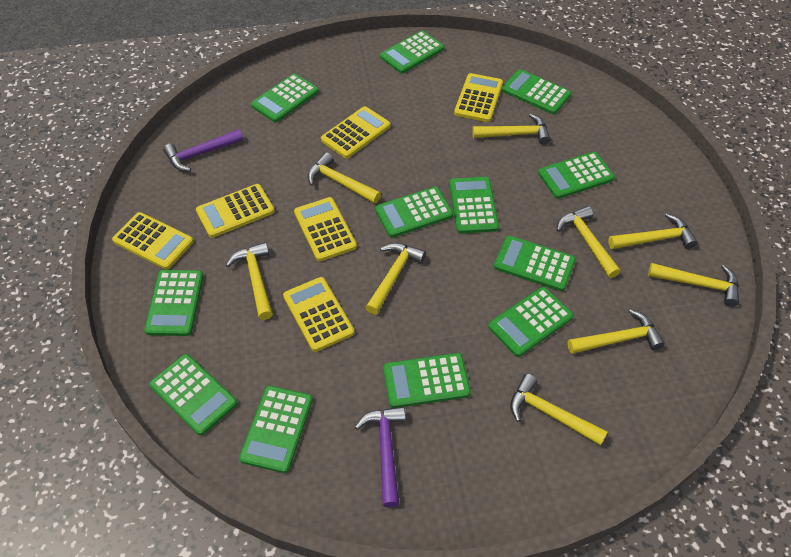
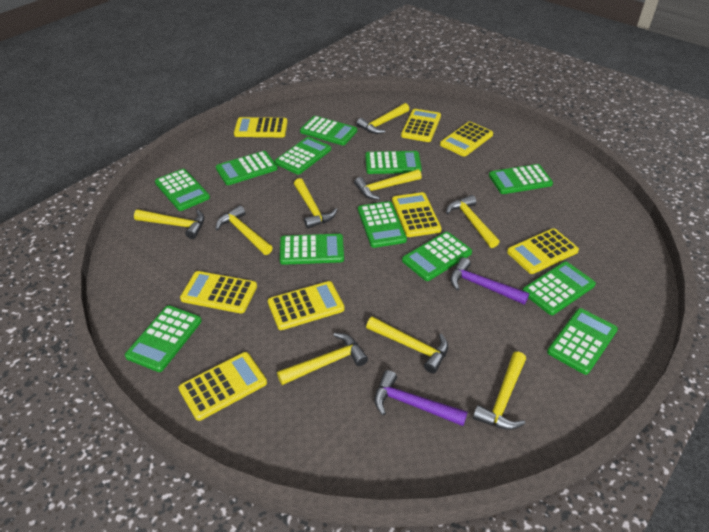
yellow calculator: 6 -> 8

